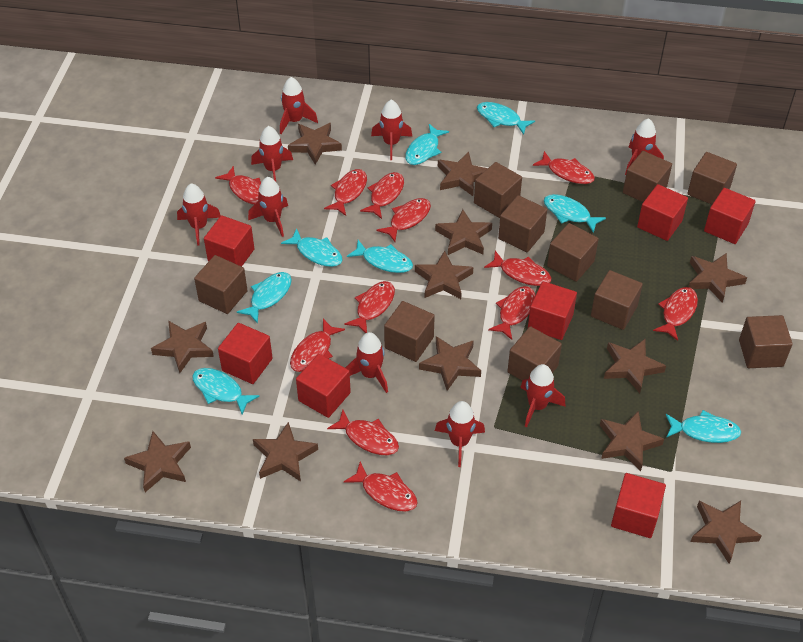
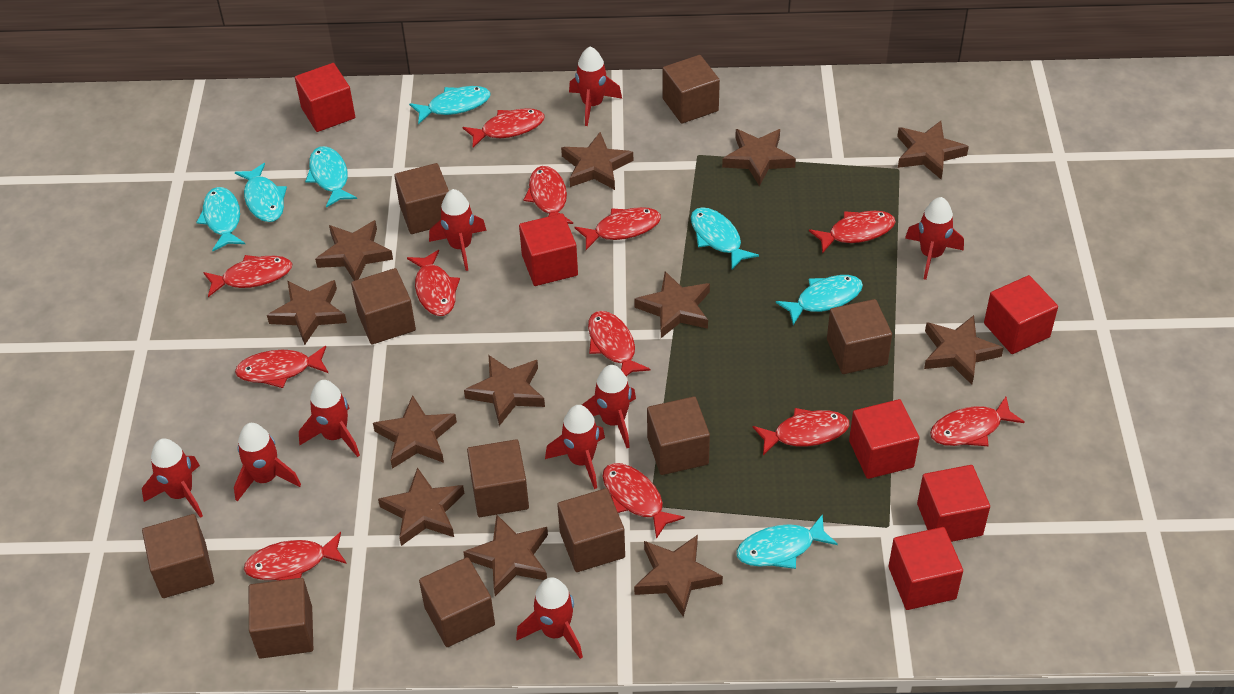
red cube: 7 -> 6
turquoise fish: 8 -> 7

